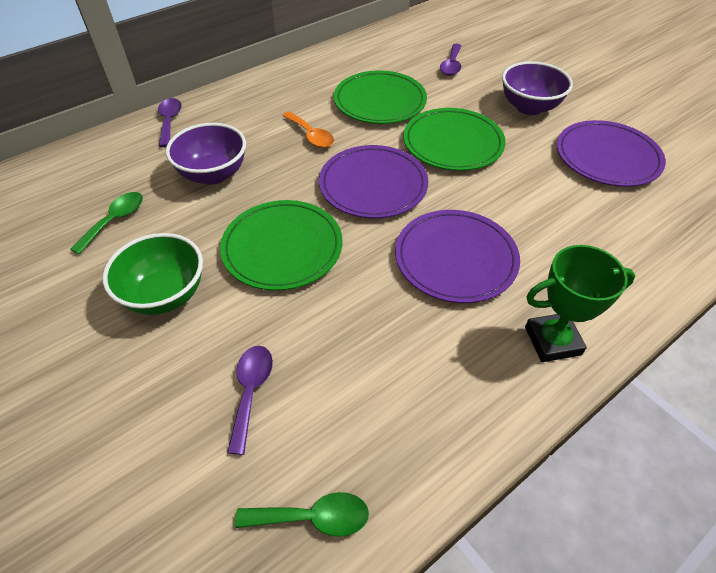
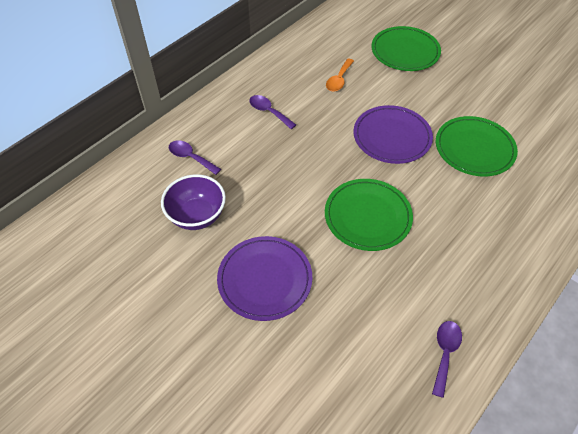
green bowl: 1 -> 0
green spoon: 2 -> 0
green trophy: 1 -> 0
purple bowl: 2 -> 1
purple plate: 3 -> 2

